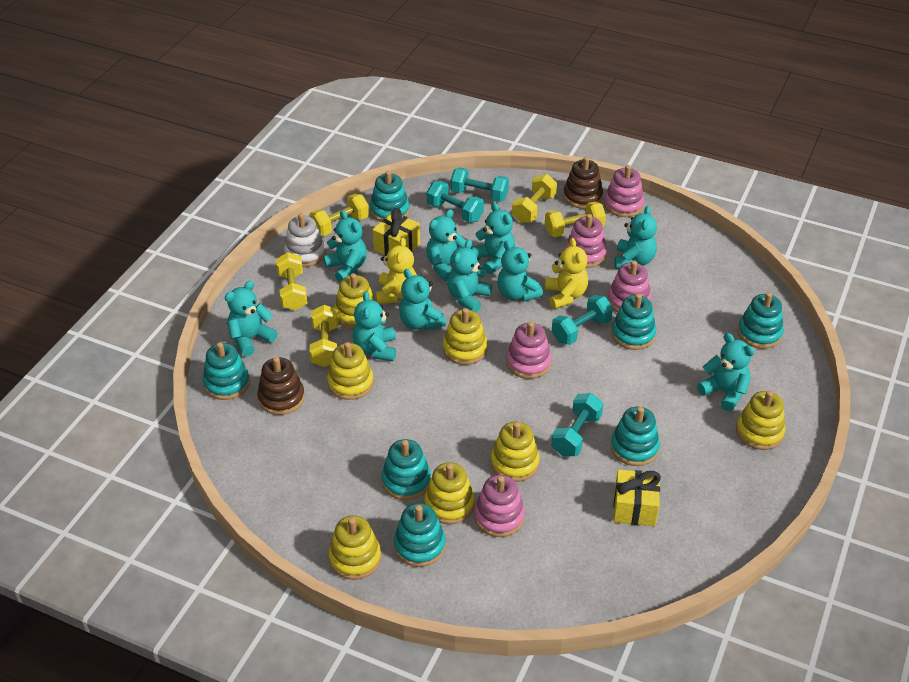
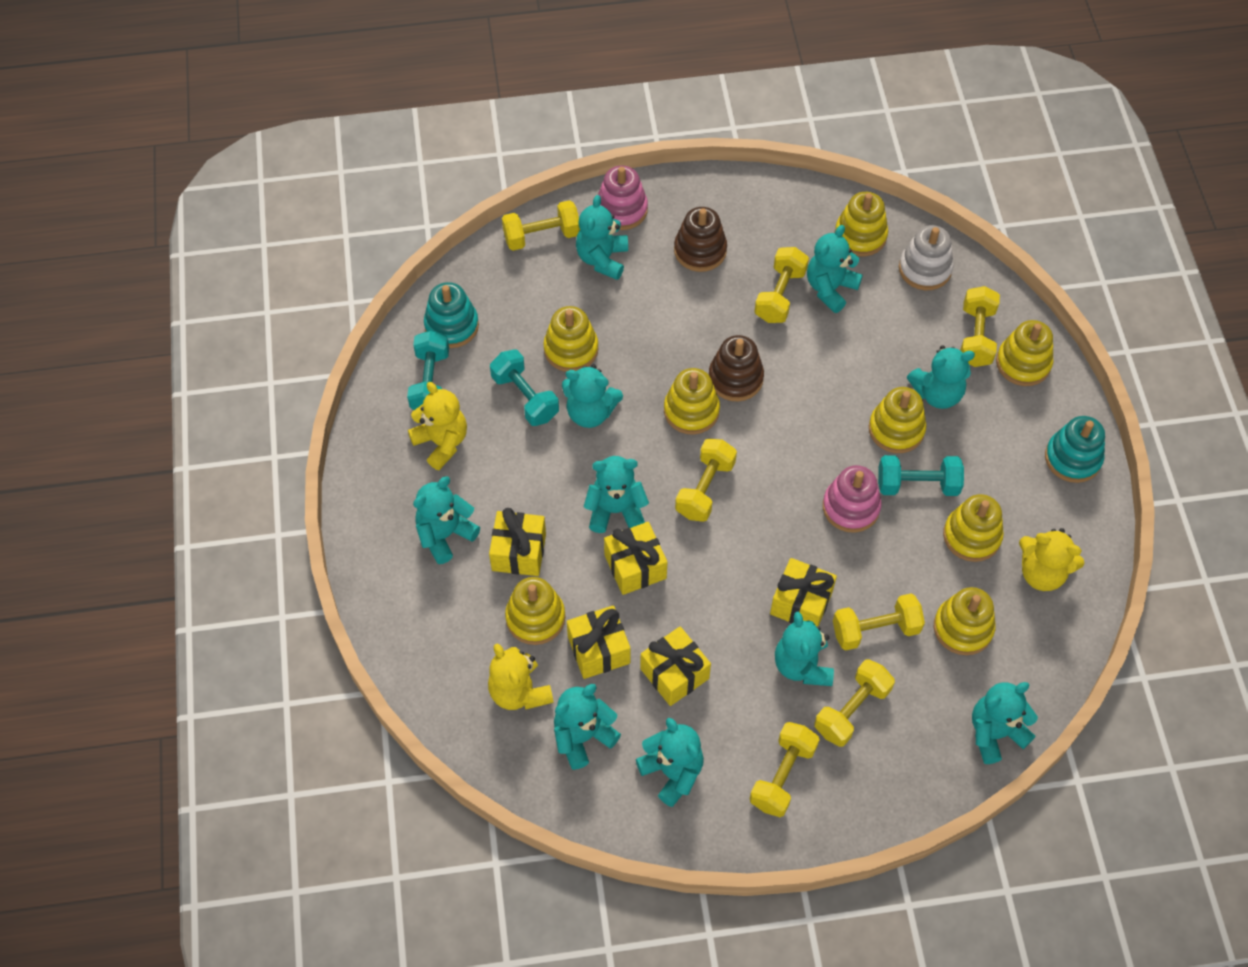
pink stacking toy: 5 -> 2
turquoise dumbbell: 4 -> 3
turquoise stacking toy: 7 -> 2
yellow dumbbell: 5 -> 7
yellow gift: 2 -> 5
yellow stacking toy: 7 -> 8
yellow teddy bear: 2 -> 3

